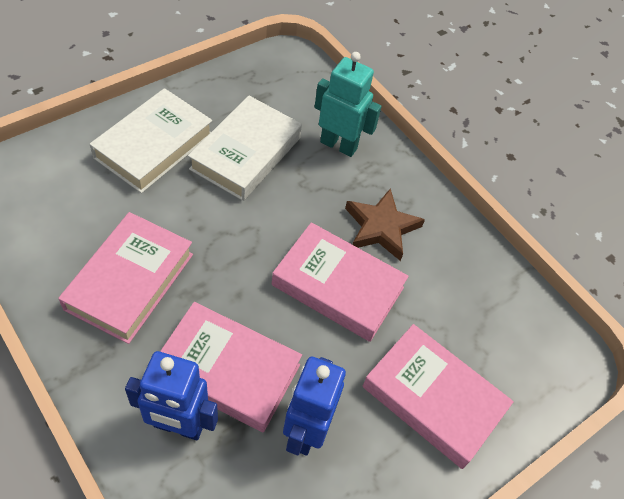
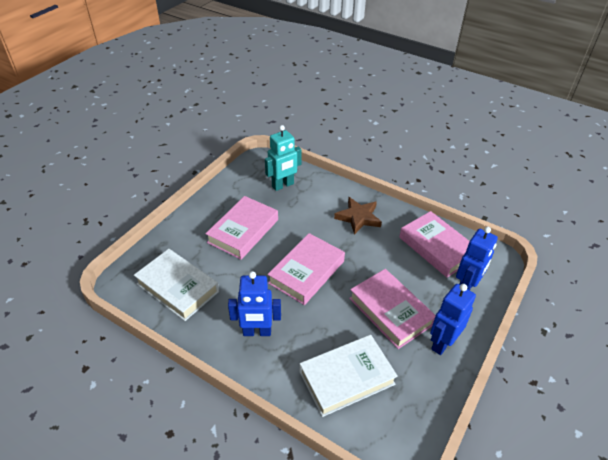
blue robot: 2 -> 3

